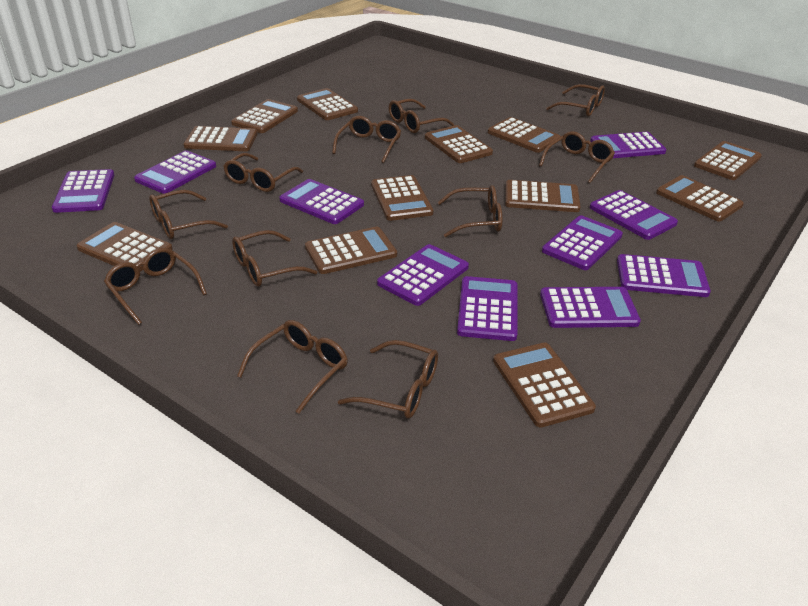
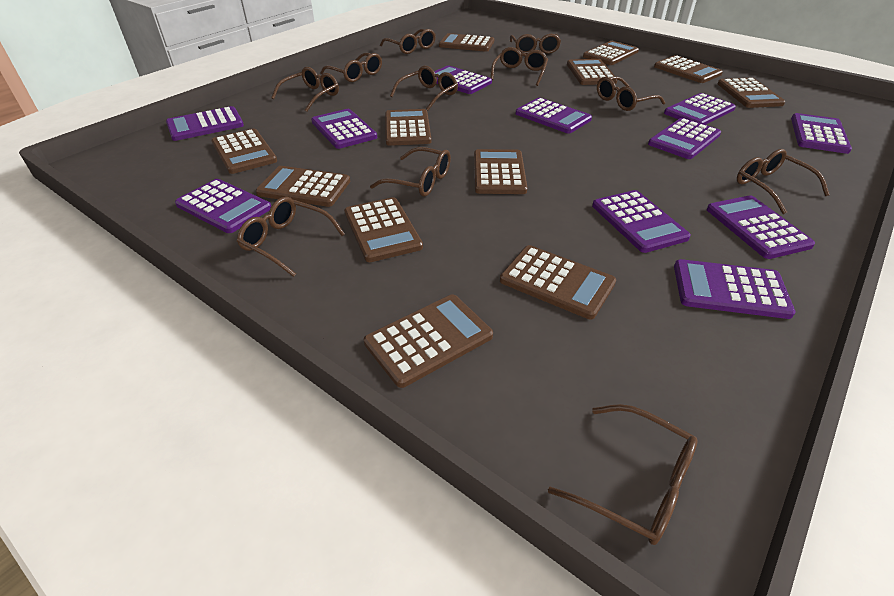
purple calculator: 10 -> 11

